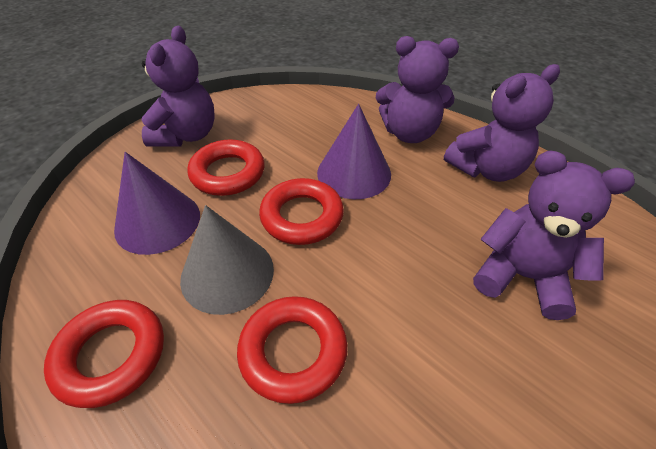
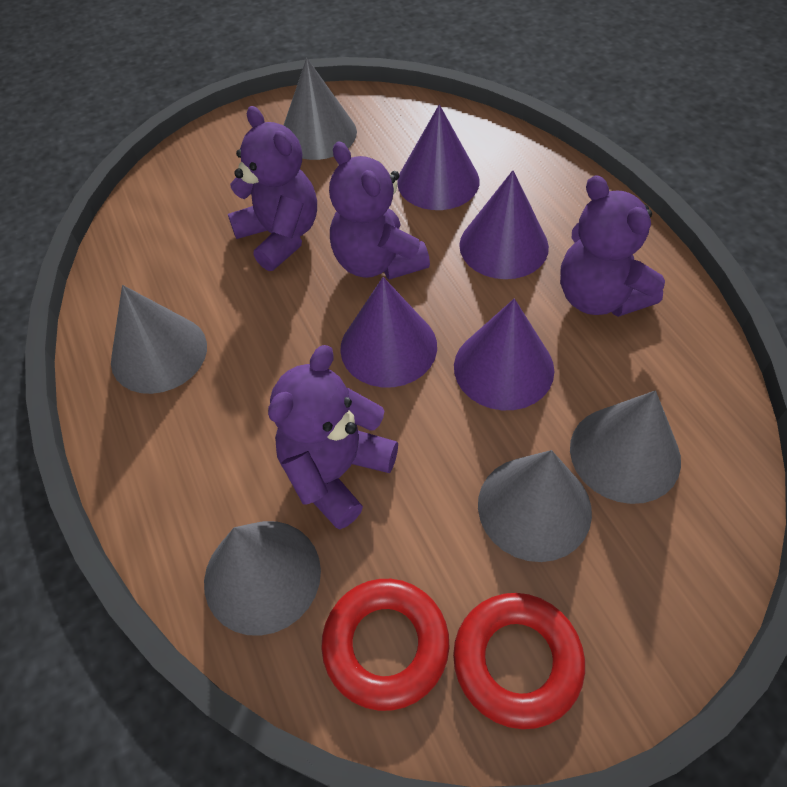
grey cone: 1 -> 5
purple cone: 2 -> 4
red ring: 4 -> 2

